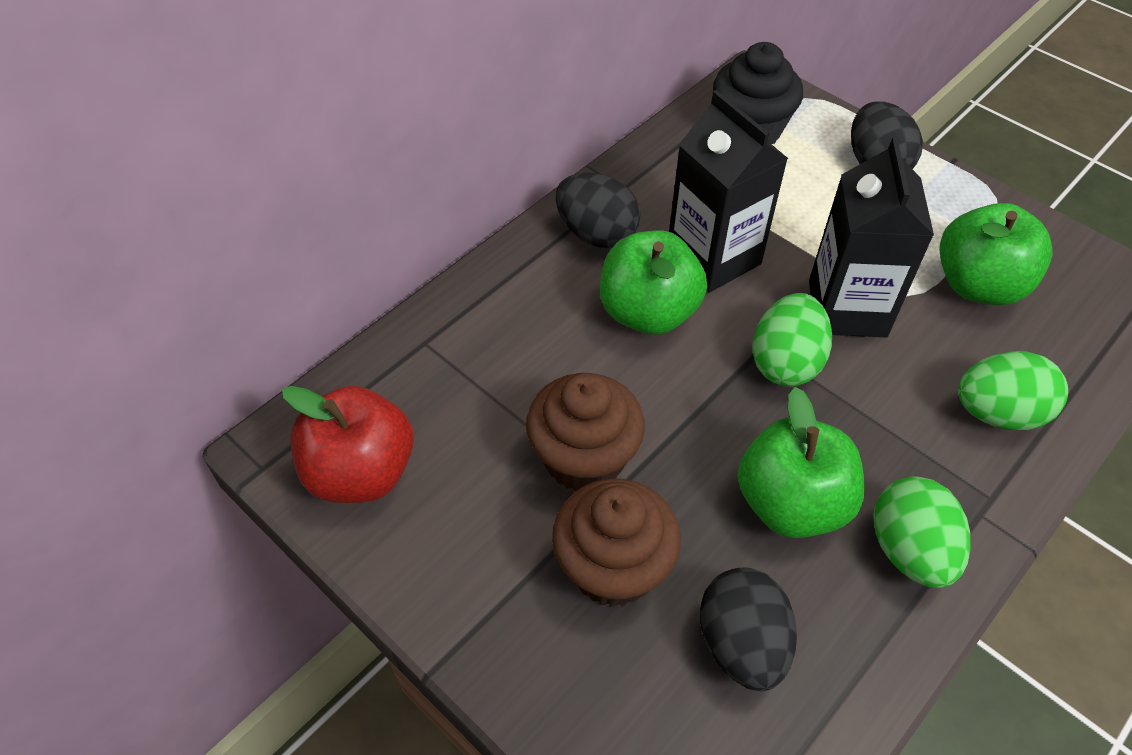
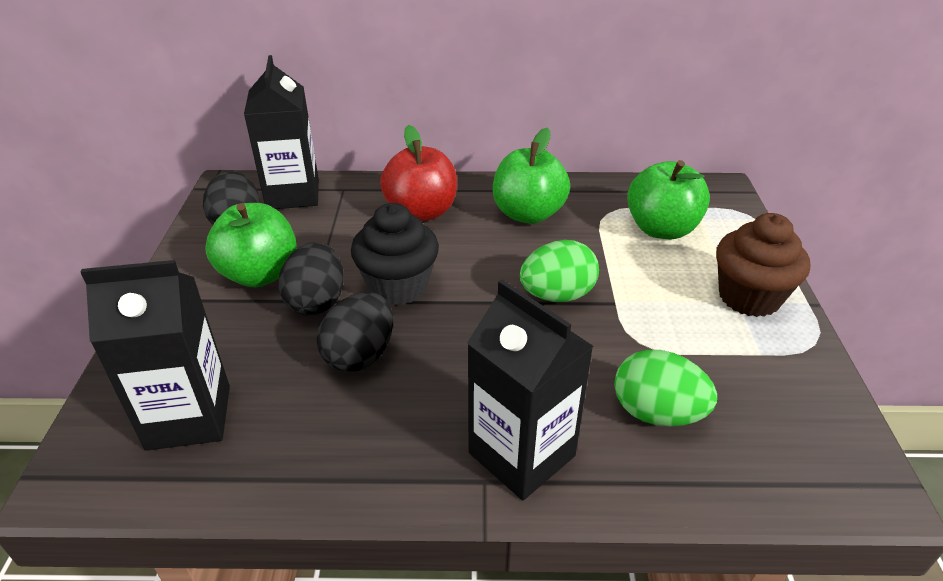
black carton: 2 -> 3
brown cupcake: 2 -> 1
green egg: 3 -> 2

